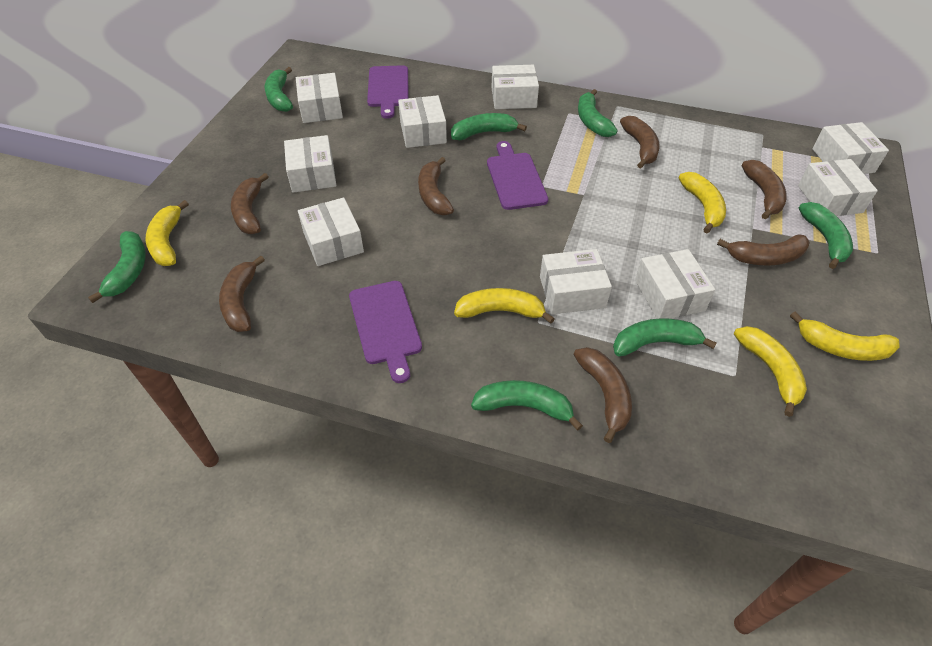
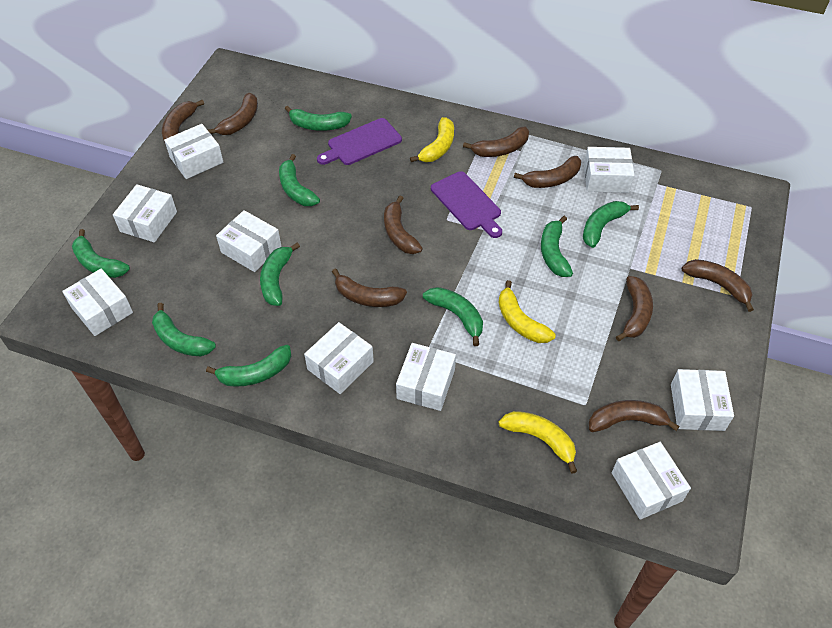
brown banana: 7 -> 9
green banana: 7 -> 9
purple cutting board: 3 -> 2
yellow banana: 5 -> 3

